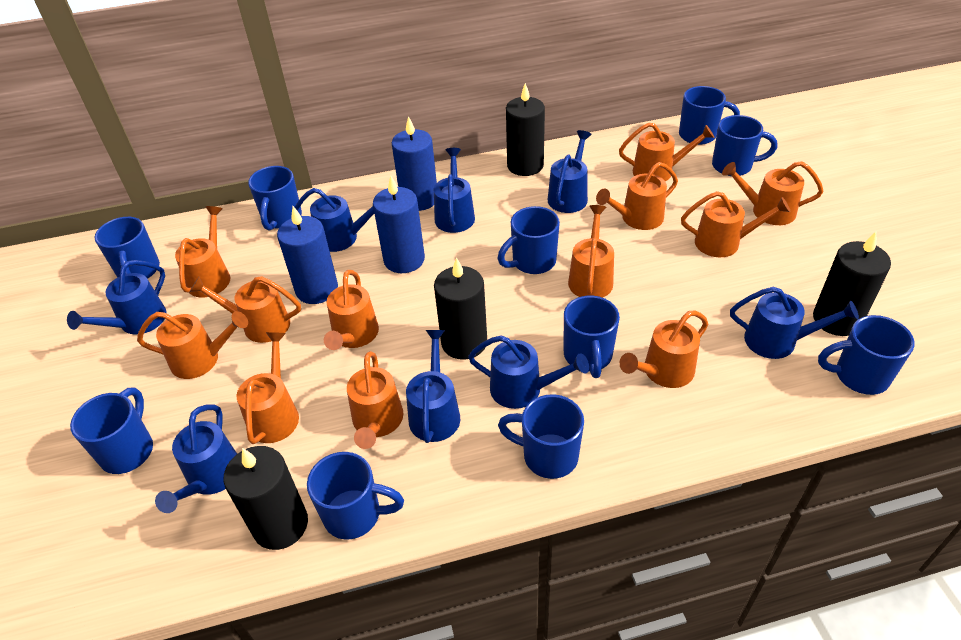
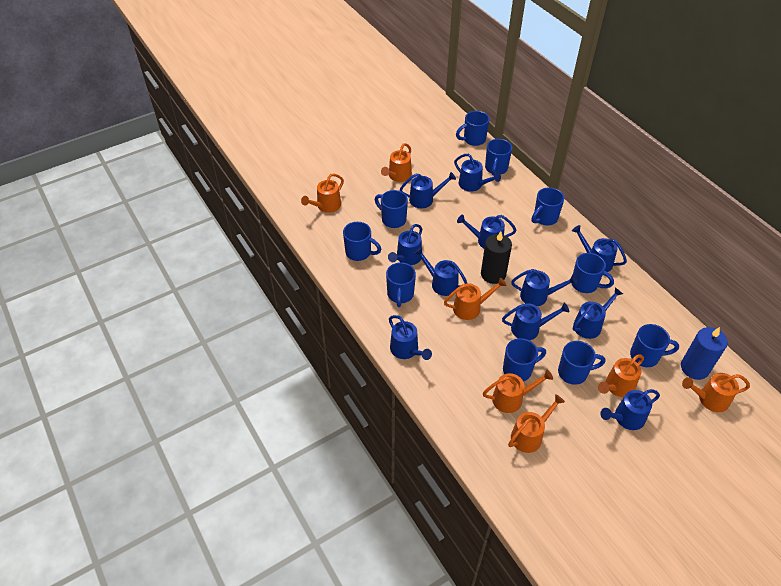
black candle: 4 -> 1
blue candle: 3 -> 1
blue watering can: 8 -> 11
orange watering can: 12 -> 7

